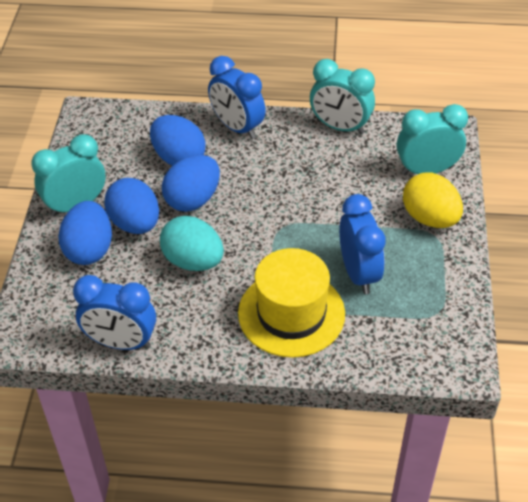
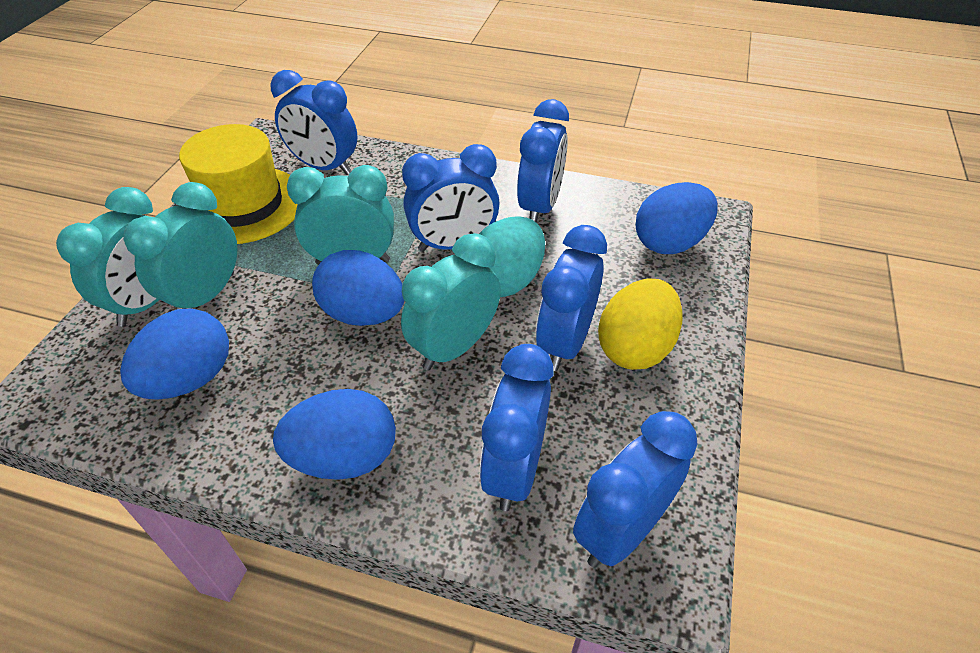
blue clock: 3 -> 6
turquoise clock: 3 -> 4

